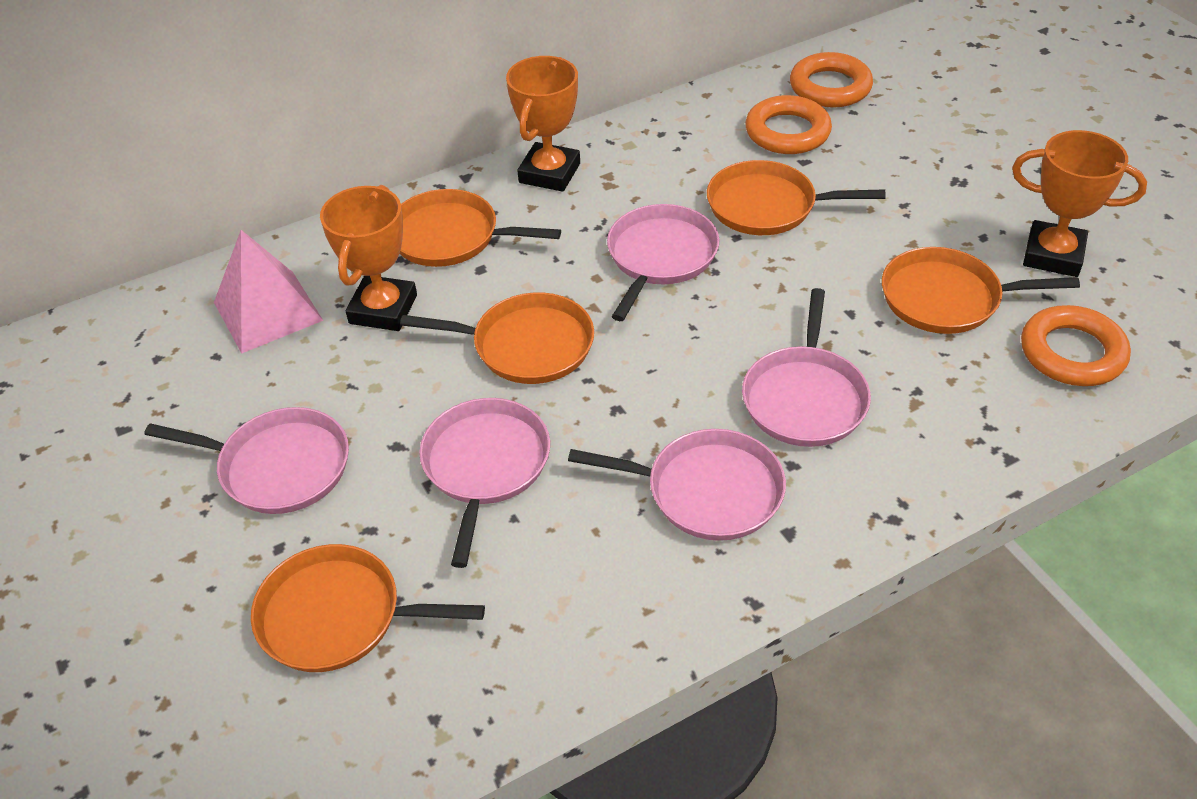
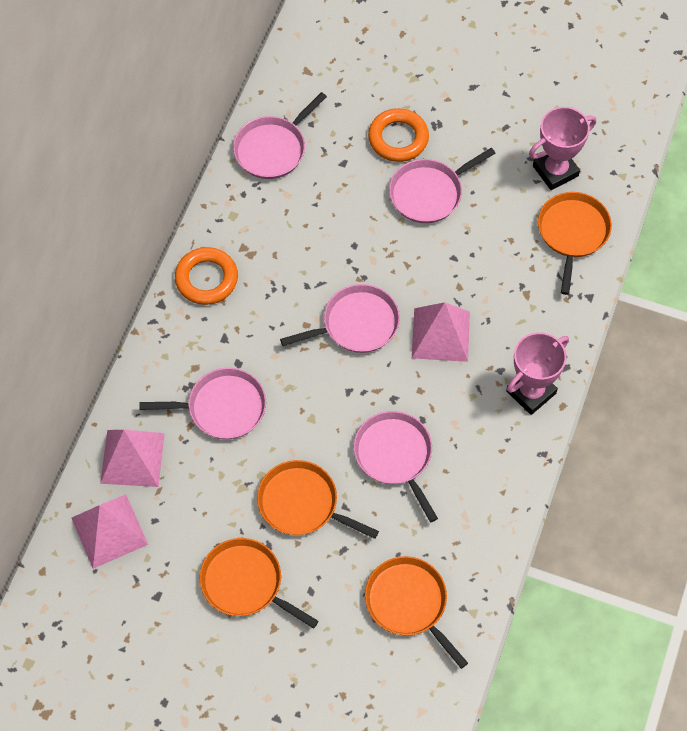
orange pan: 5 -> 4
orange ring: 3 -> 2
orange trophy: 3 -> 0
pink pyramid: 1 -> 3
pink trophy: 0 -> 2

